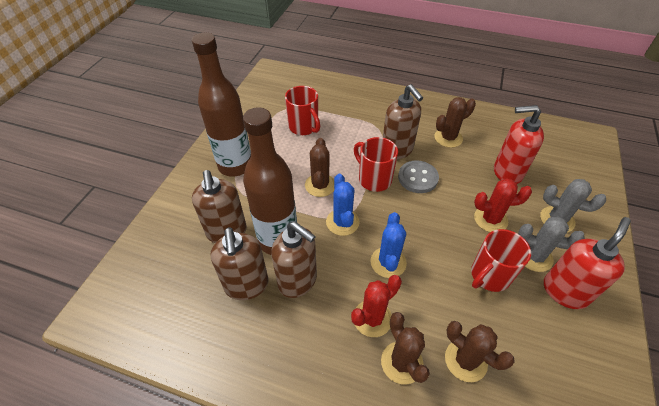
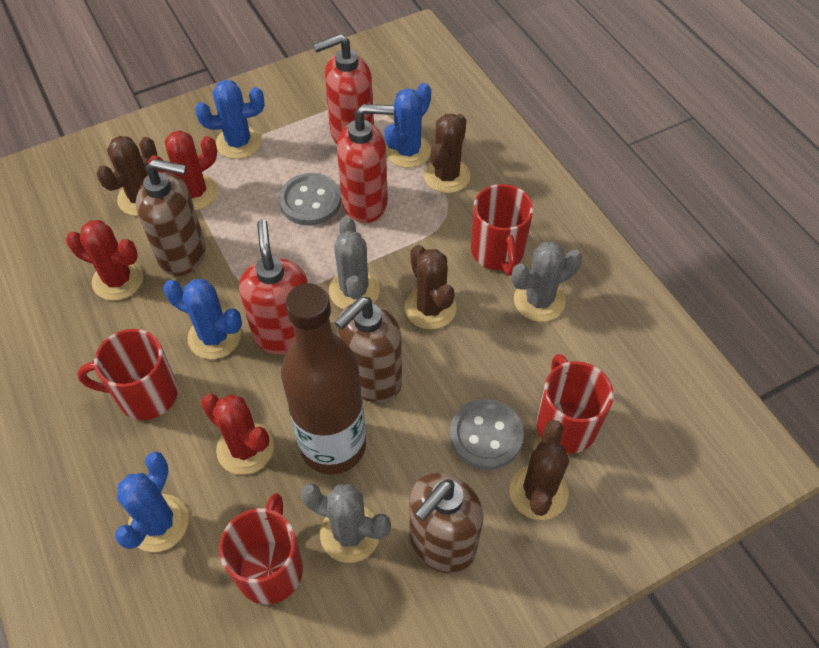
blue cactus: 2 -> 4
brown bottle: 2 -> 1
brown soap dispenser: 4 -> 3
grey button: 1 -> 2
grey cactus: 2 -> 3
red cactus: 2 -> 3
red mug: 3 -> 4
red soap dispenser: 2 -> 3

